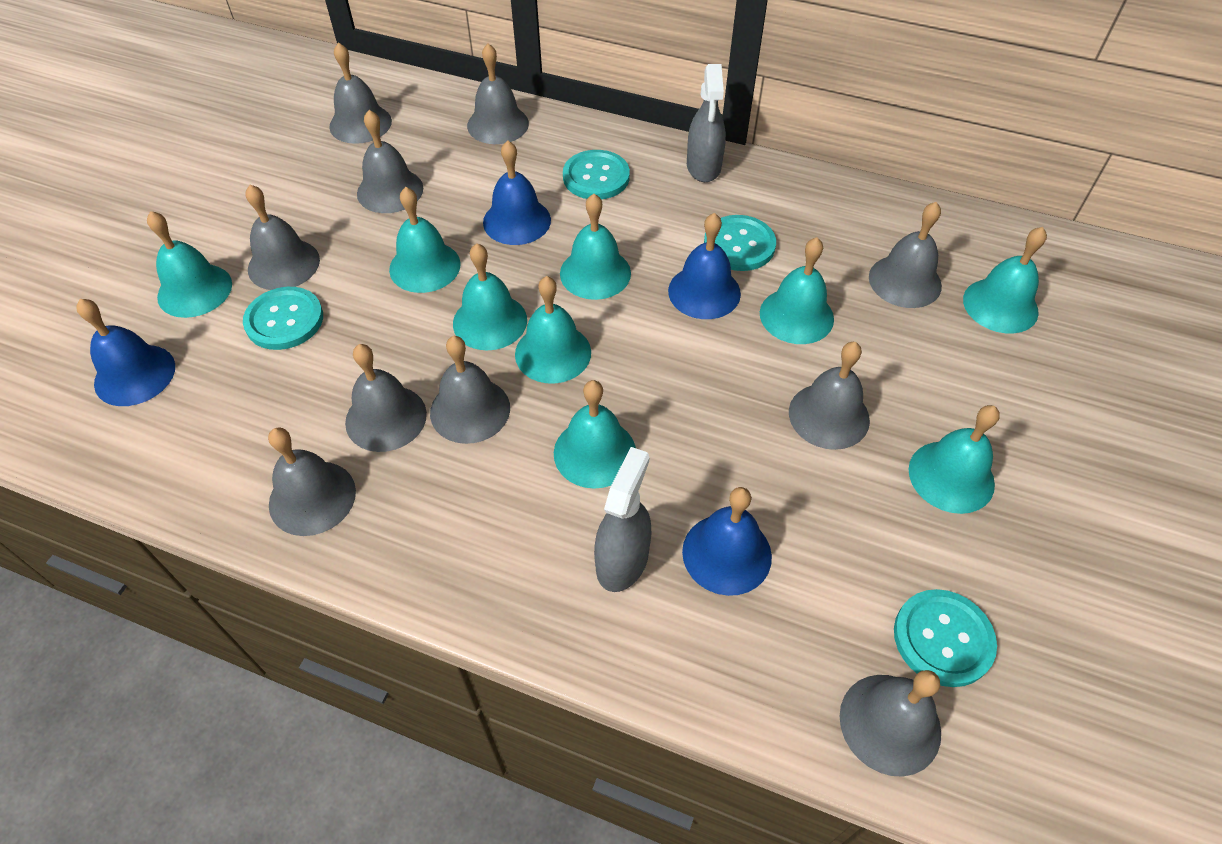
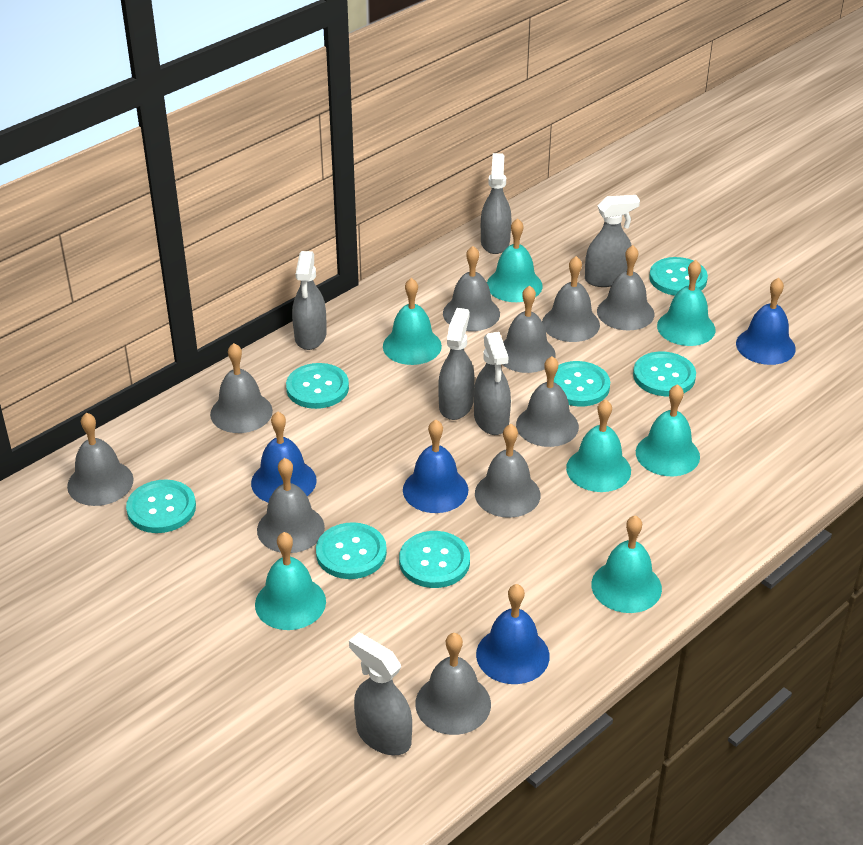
grey spray bottle: 2 -> 6
turquoise bell: 9 -> 7
turquoise button: 4 -> 7

